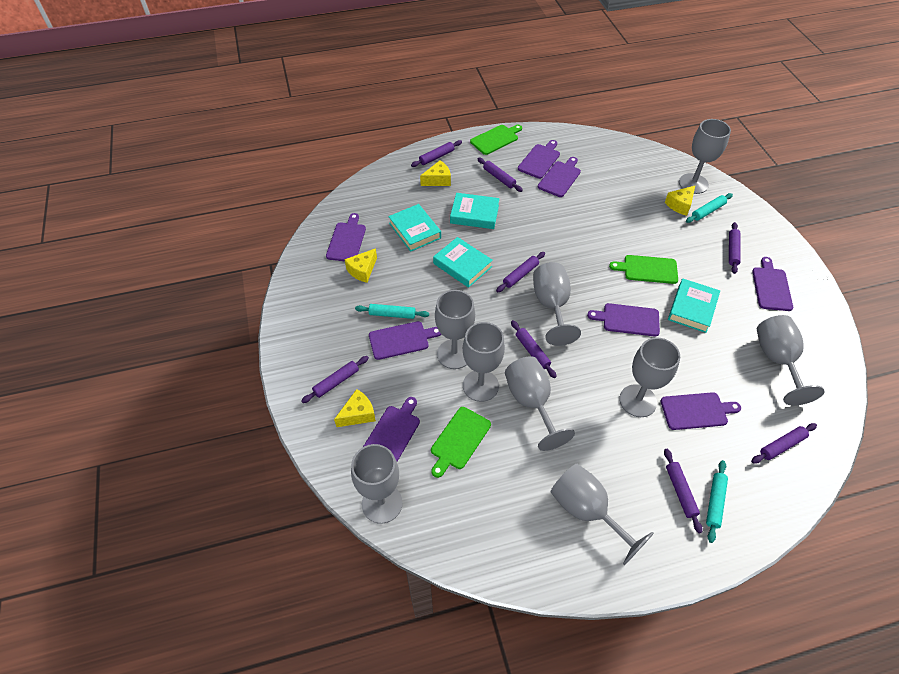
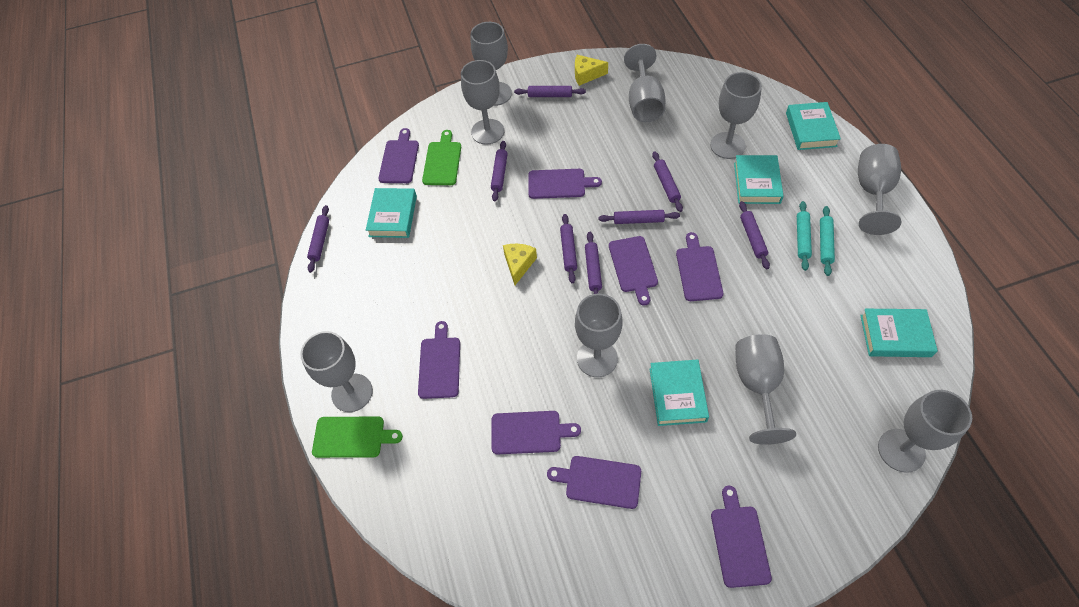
green cutting board: 3 -> 2
turquoise book: 4 -> 5
turquoise rolling pin: 3 -> 2
yellow cheese: 4 -> 2

